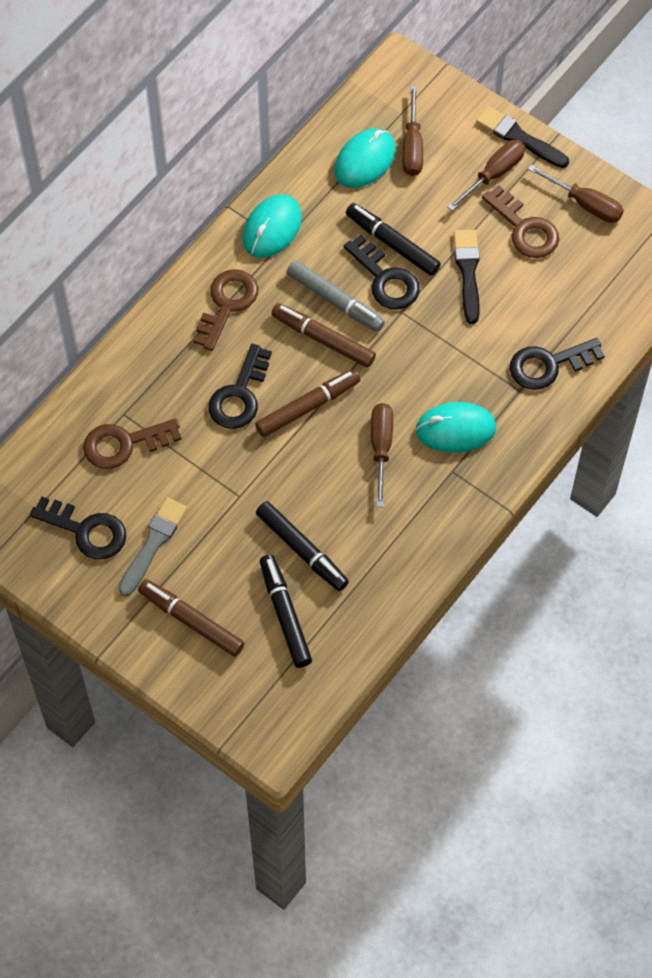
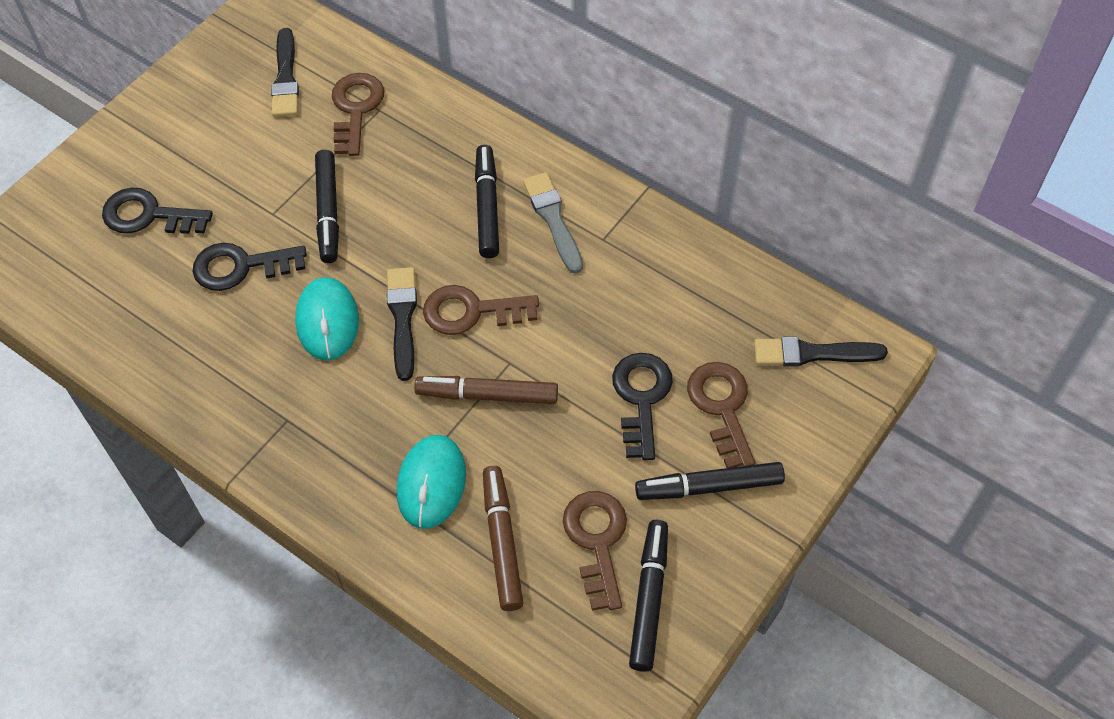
black brush: 2 -> 3
black key: 4 -> 3
black marker: 3 -> 4
brown key: 3 -> 4
brown marker: 3 -> 2
brown screwdriver: 4 -> 0
grey marker: 1 -> 0
turquoise mouse: 3 -> 2

